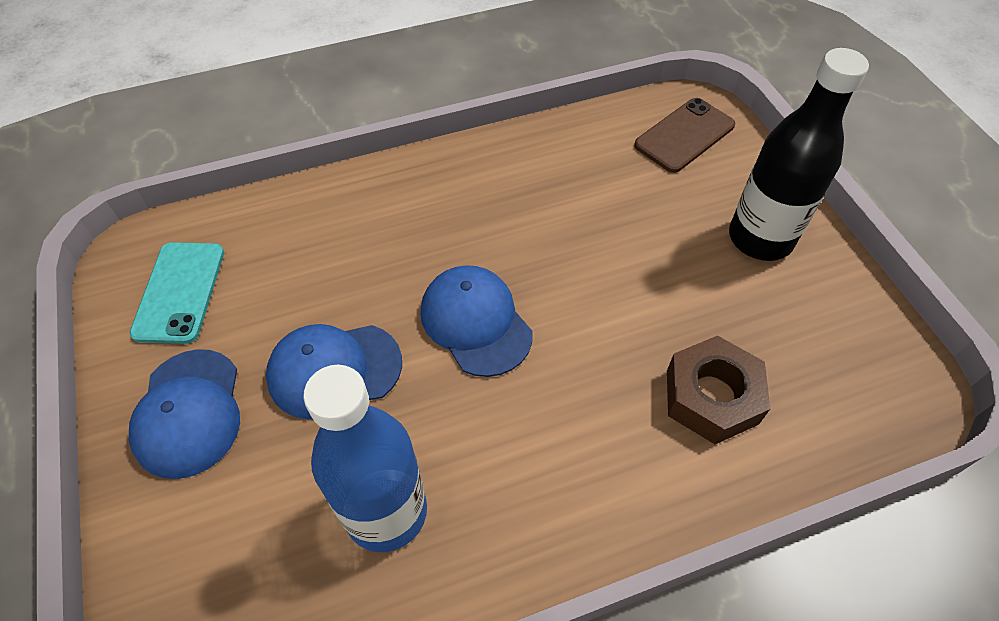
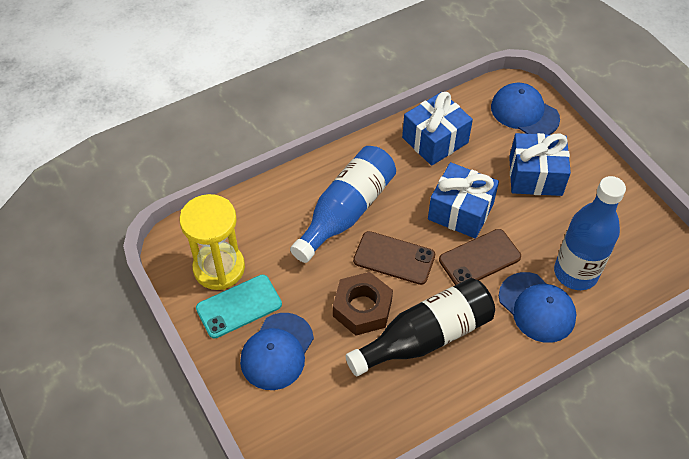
blue bottle: 1 -> 2
blue gift: 0 -> 3
brown phone: 1 -> 2
yellow hourglass: 0 -> 1

